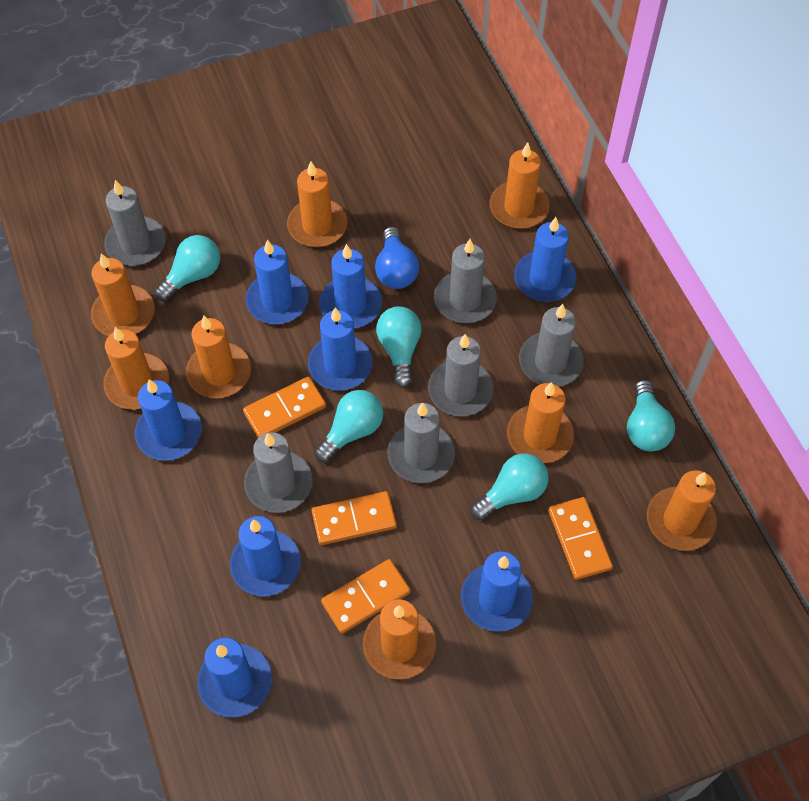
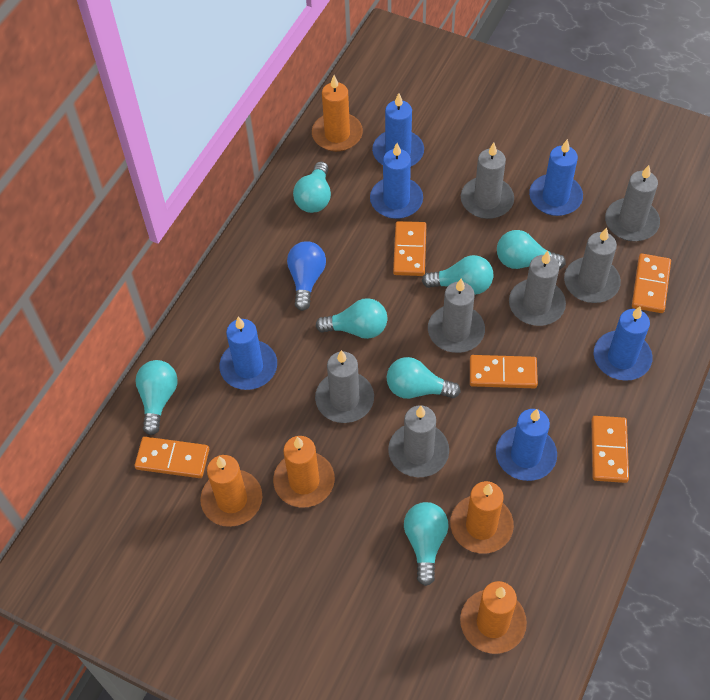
blue candle: 8 -> 6
grey candle: 6 -> 7
orange candle: 8 -> 5
orange domino: 4 -> 5
turquoise light bulb: 5 -> 7

